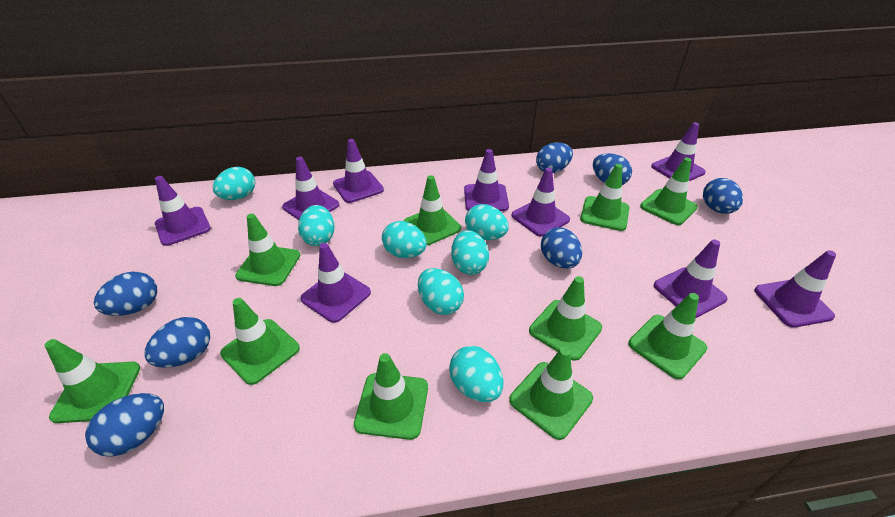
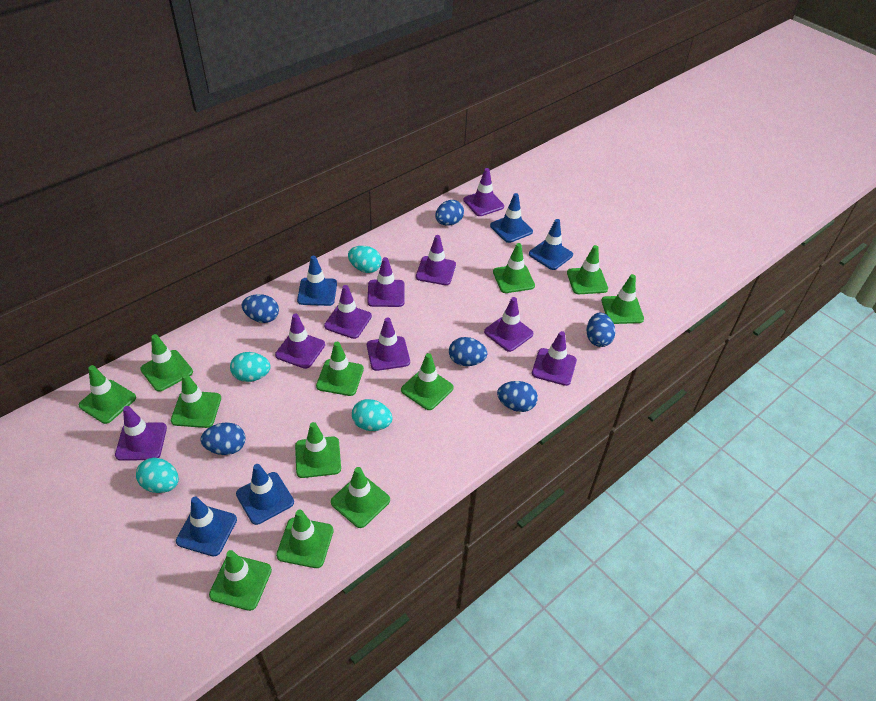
blue egg: 7 -> 6
blue traffic cone: 0 -> 5
green traffic cone: 10 -> 12
turquoise egg: 7 -> 4

